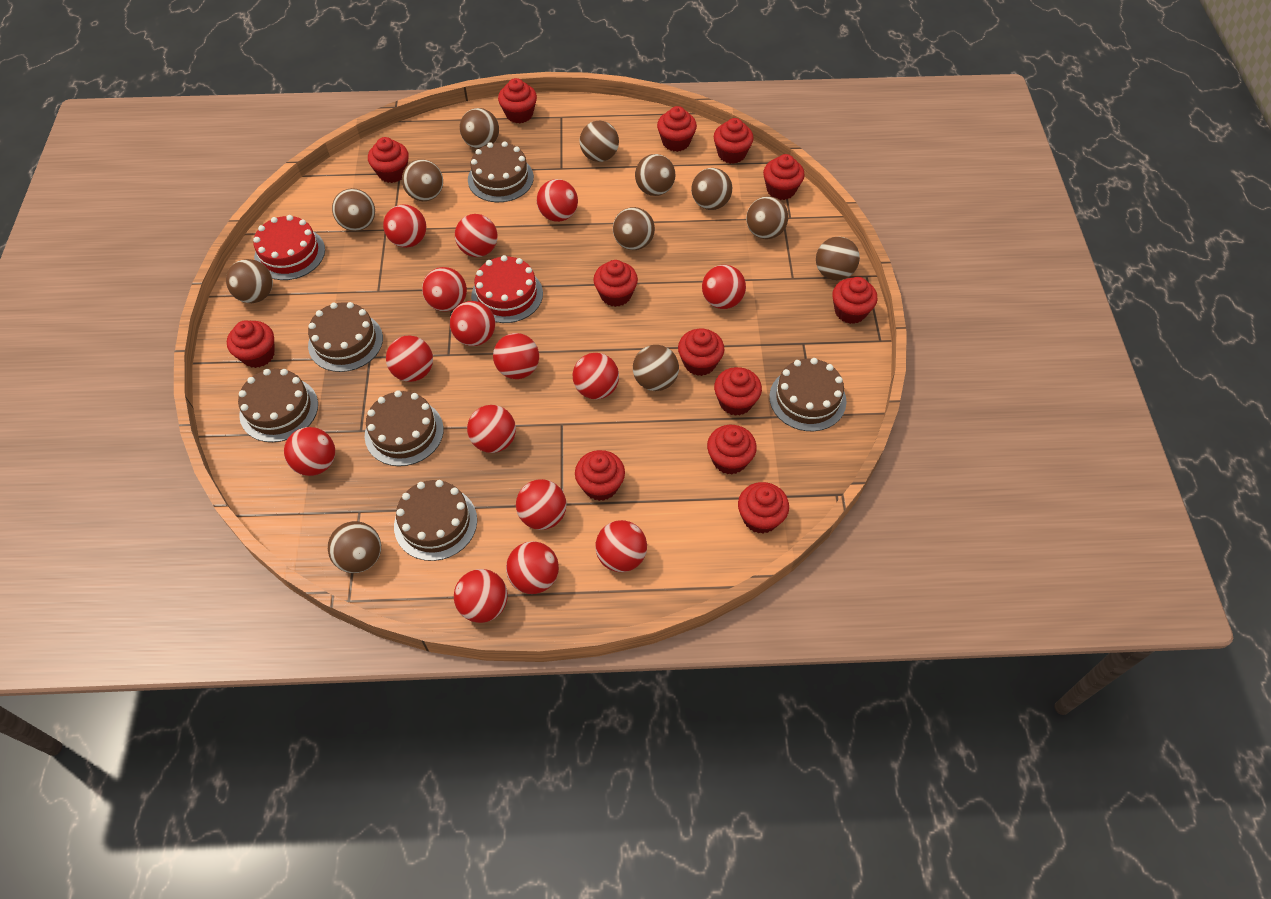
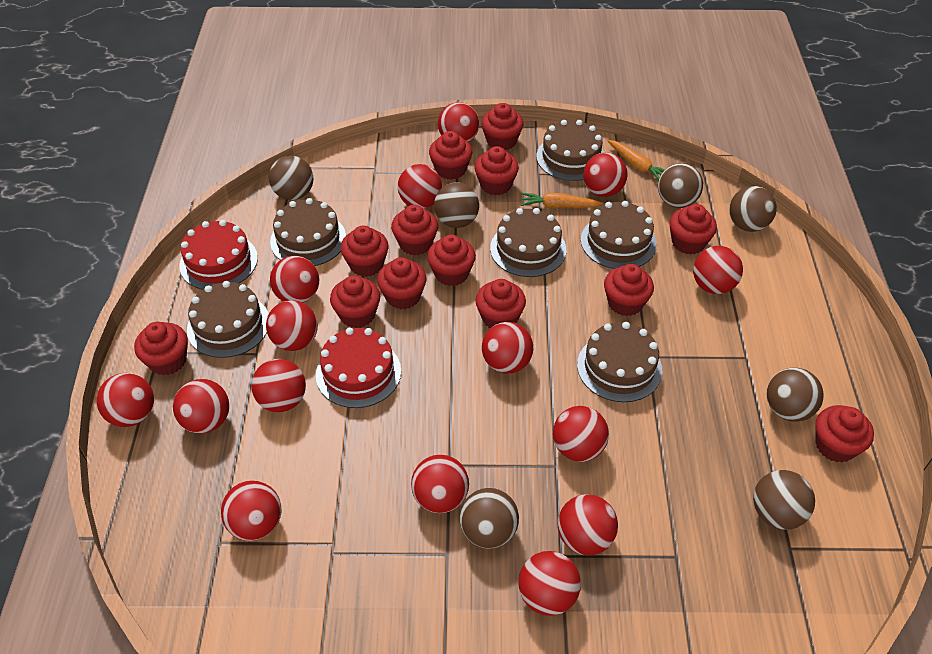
brown ball: 12 -> 7
orange carrot: 0 -> 2

